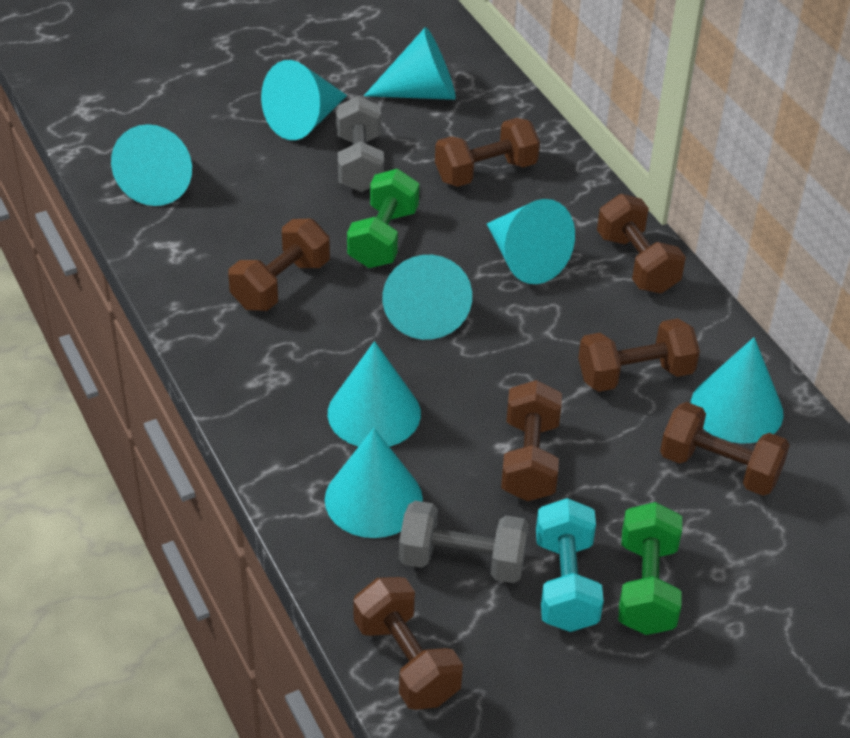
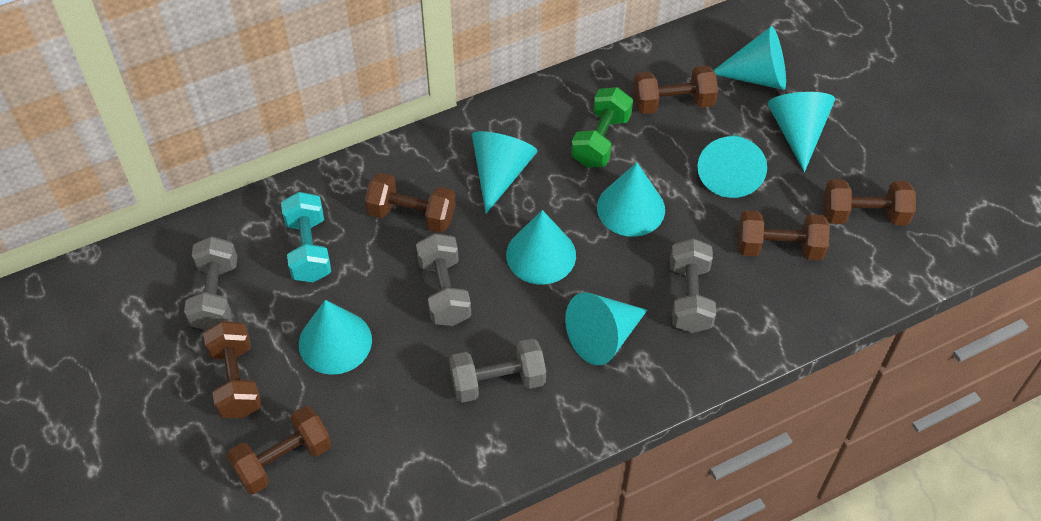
brown dumbbell: 7 -> 6
green dumbbell: 2 -> 1
grey dumbbell: 2 -> 4

